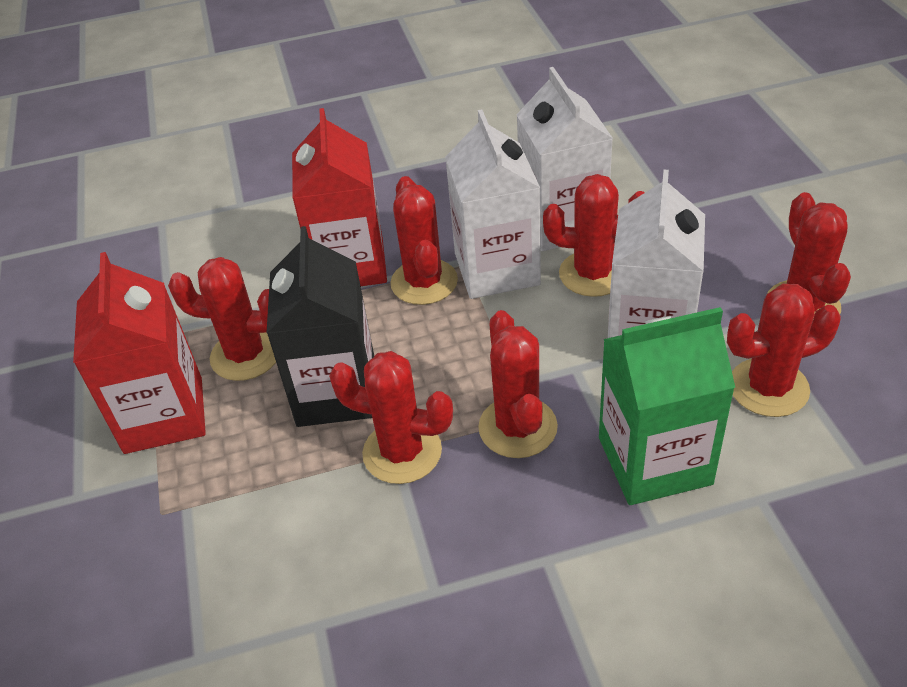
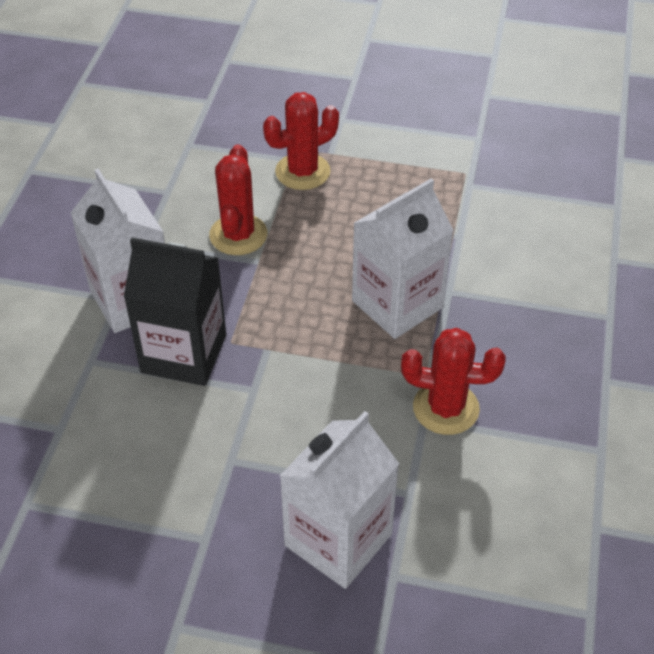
green carton: 1 -> 0
red cactus: 7 -> 3
red carton: 2 -> 0

